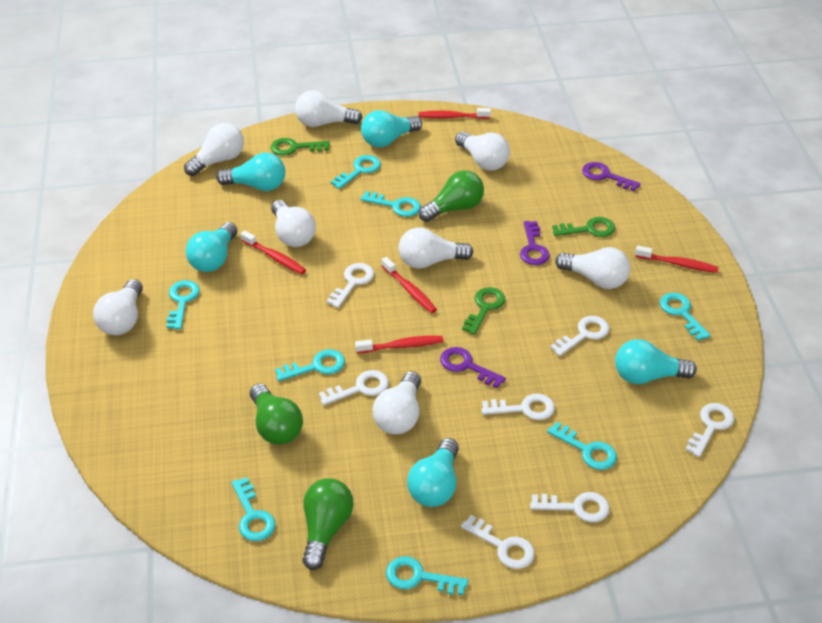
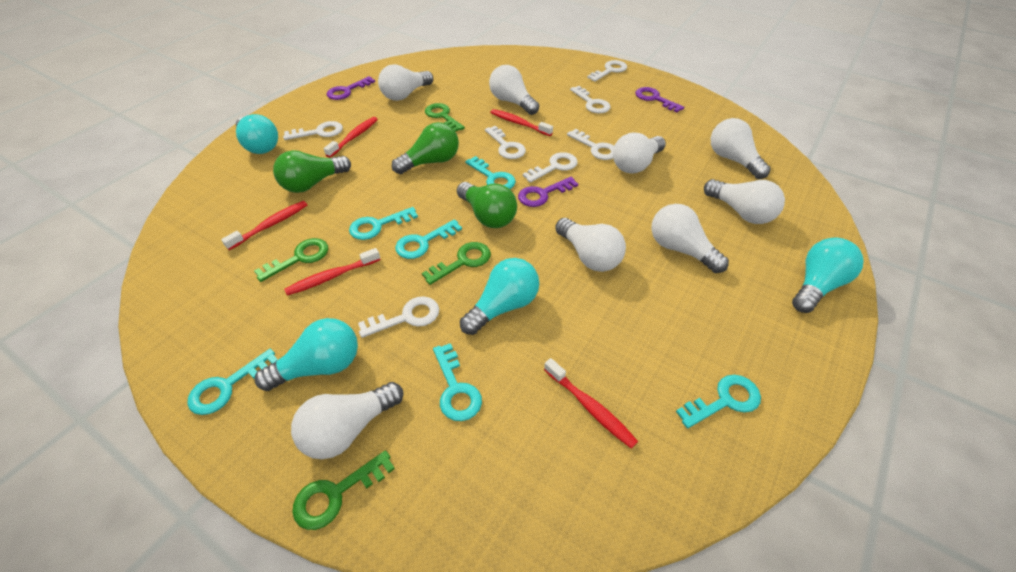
green key: 3 -> 4
turquoise key: 8 -> 6
turquoise light bulb: 5 -> 4

